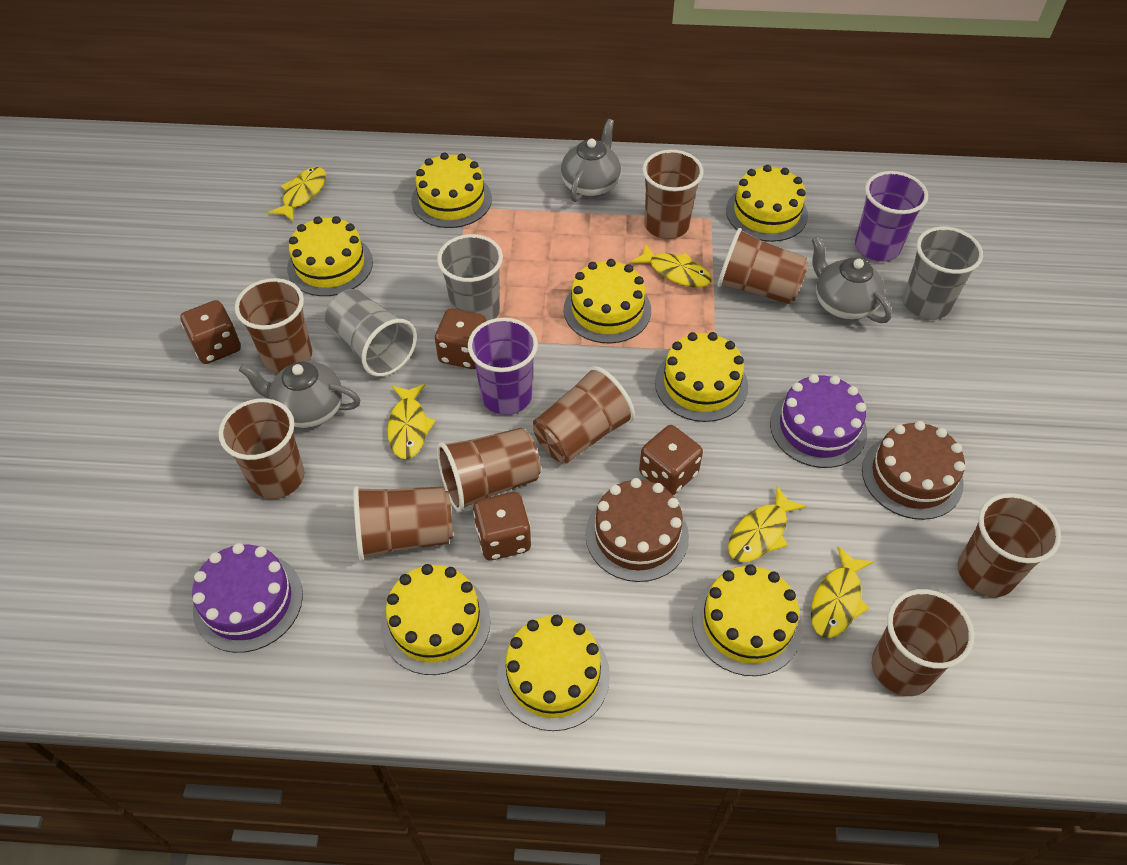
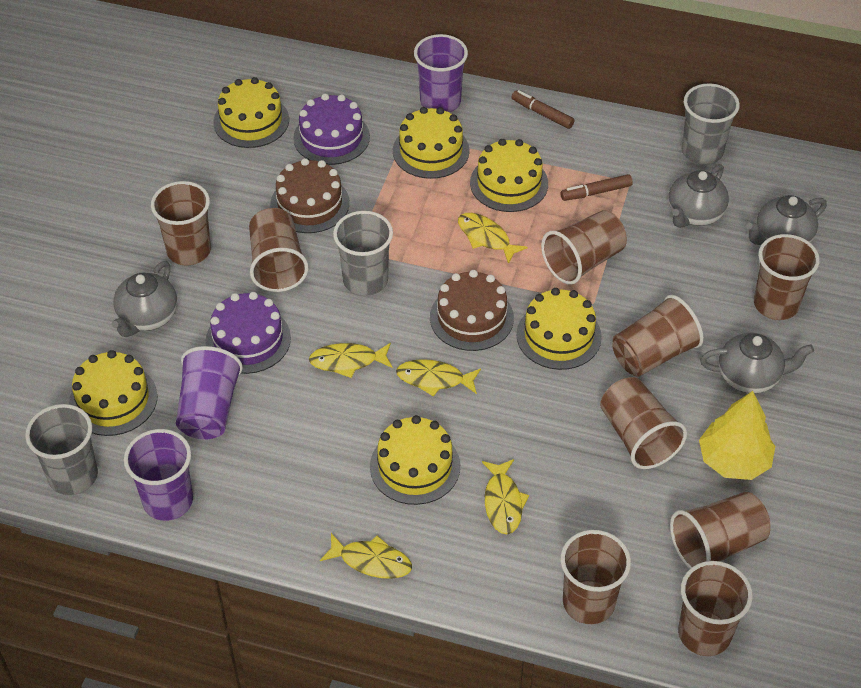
brown dice: 4 -> 0
brown marker: 0 -> 2
grey teapot: 3 -> 4
purple cup: 2 -> 3
yellow cake: 8 -> 6
yellow tree: 0 -> 1

